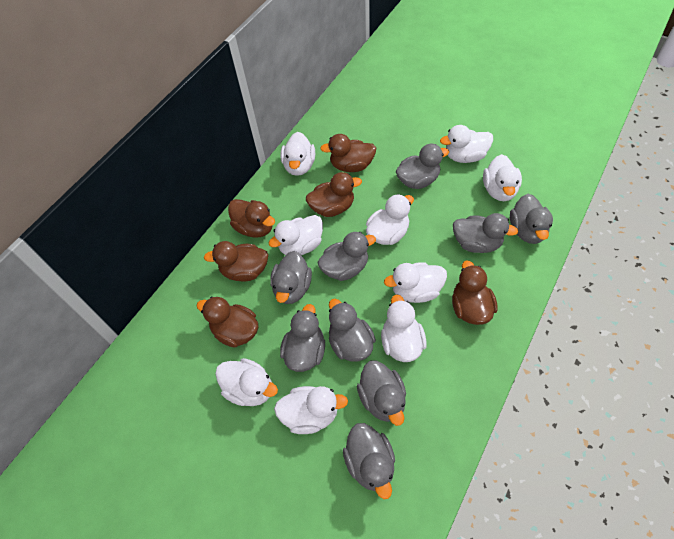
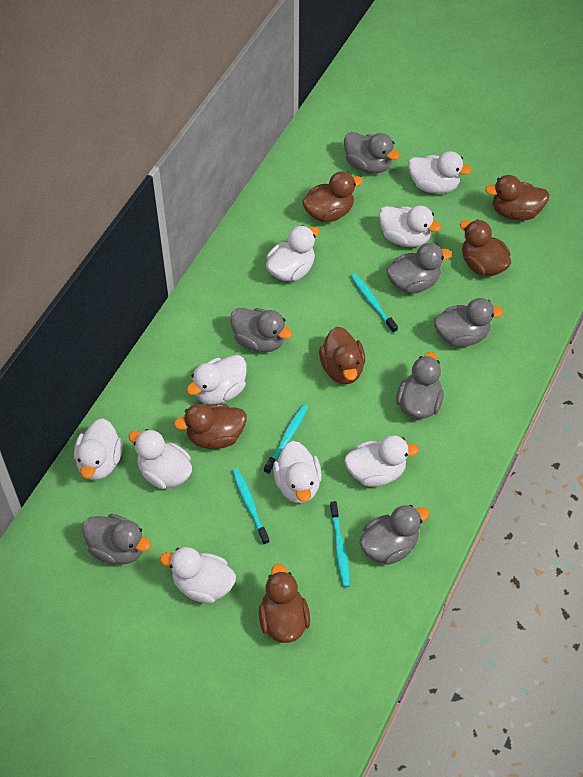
grey duck: 9 -> 7
turquoise toothbrush: 0 -> 4

